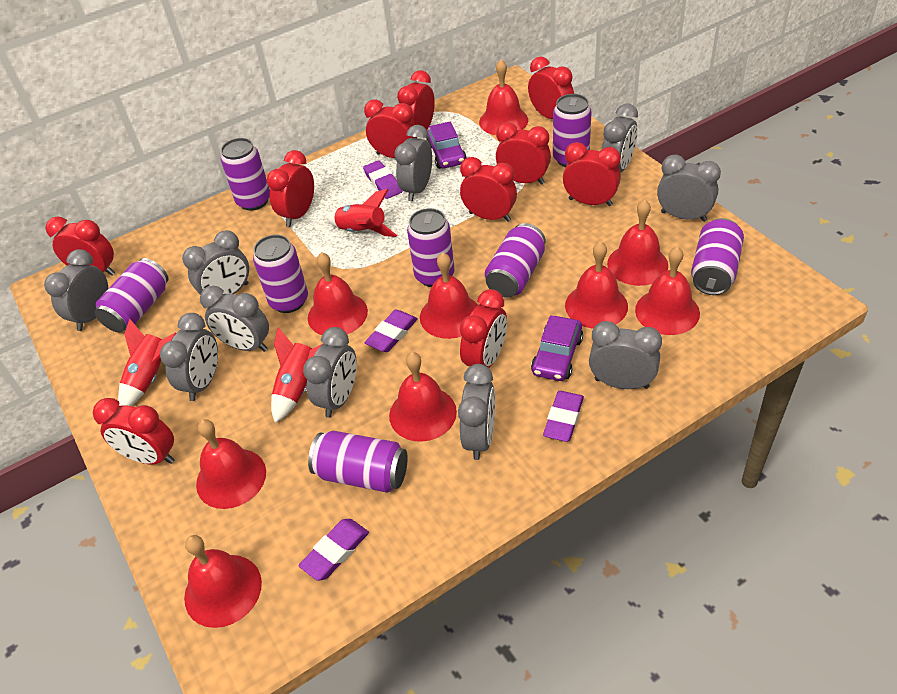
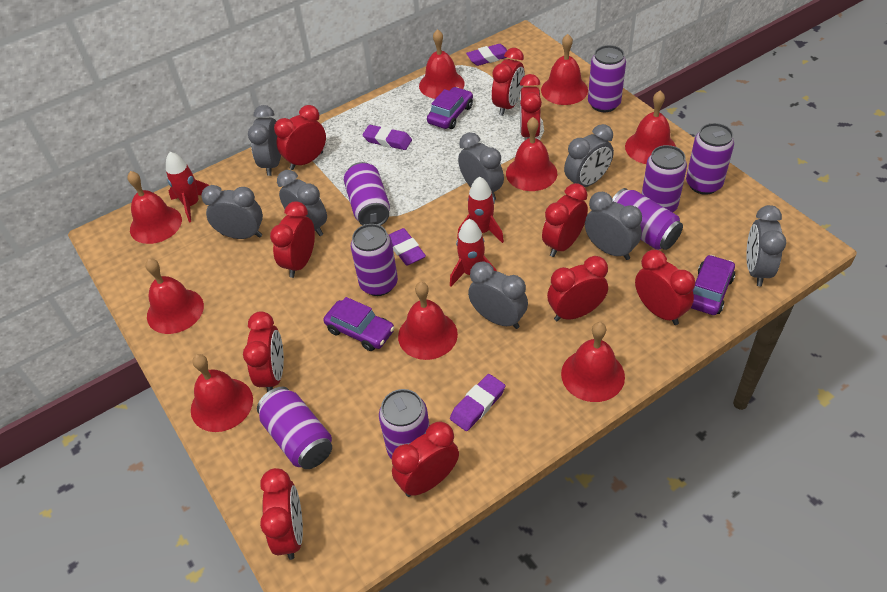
grey clock: 10 -> 8
purple car: 2 -> 3

